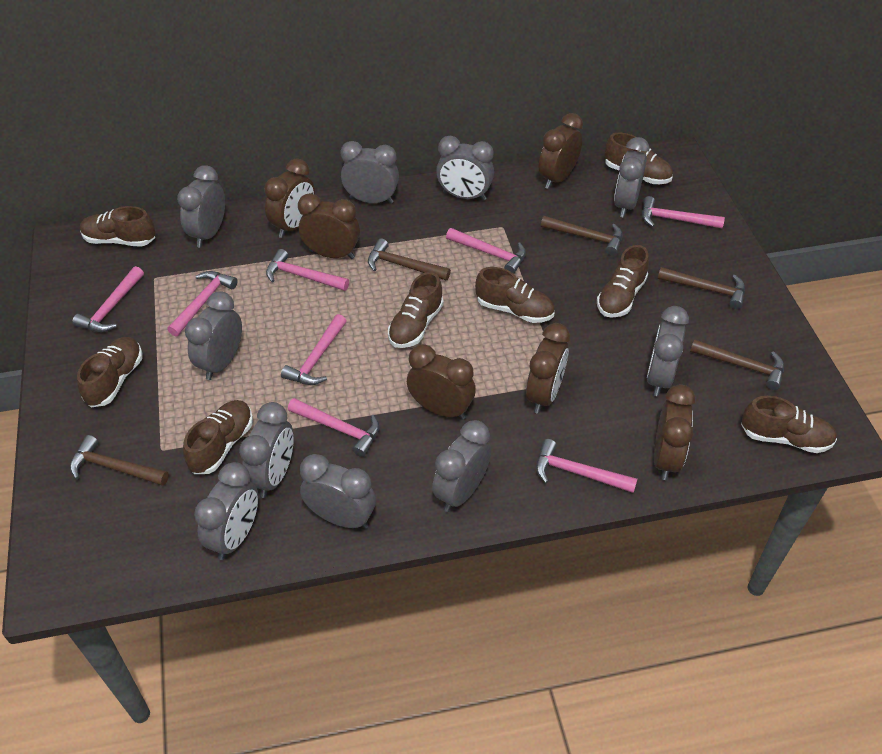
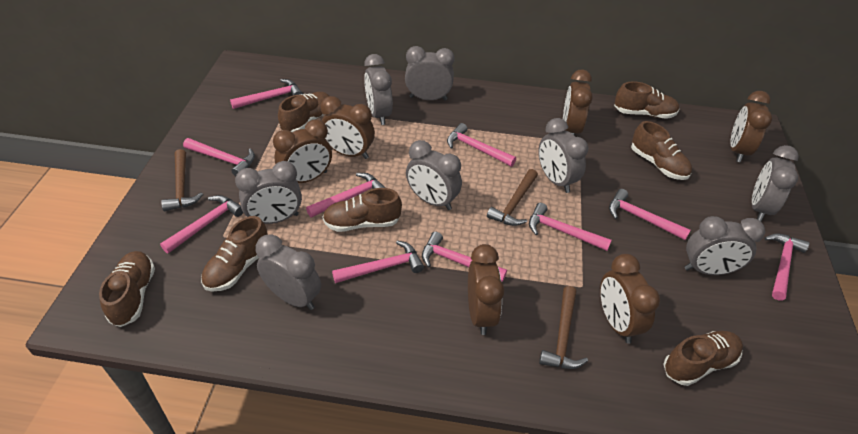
brown hammer: 5 -> 3
brown shoe: 8 -> 7
grey clock: 10 -> 8
pink hammer: 8 -> 10

